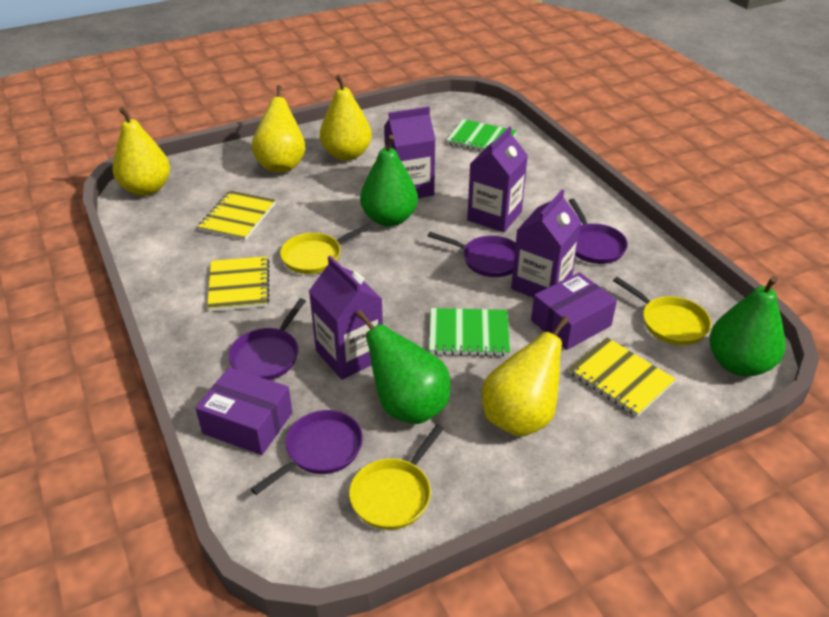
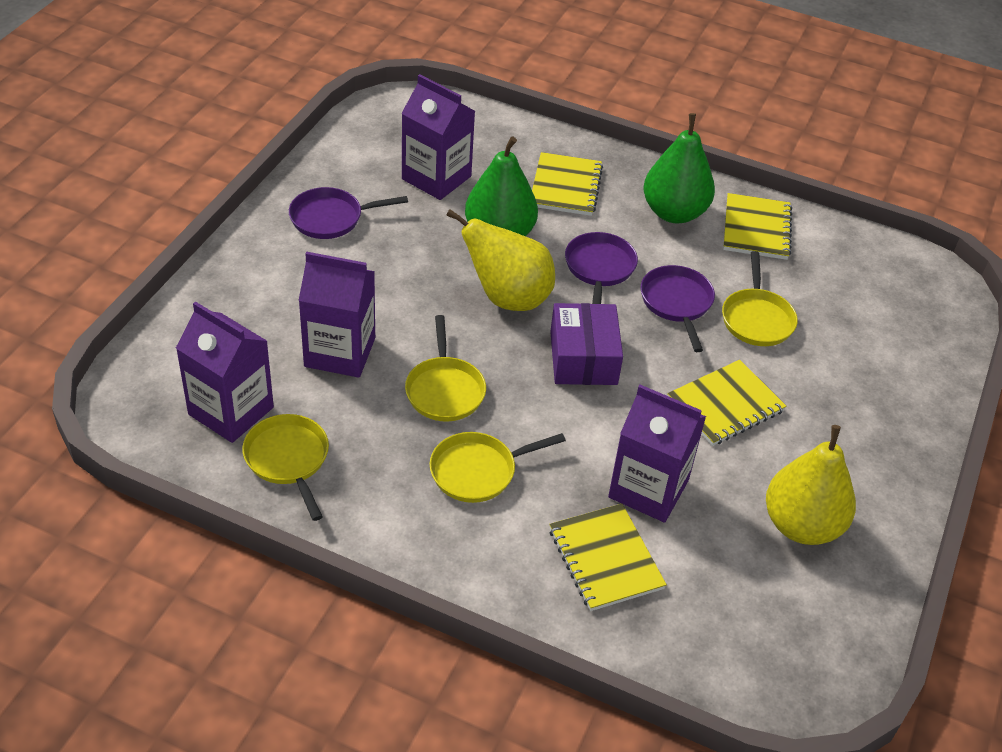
green notebook: 2 -> 0
green pear: 3 -> 2
purple box: 2 -> 1
purple pan: 4 -> 3
yellow notebook: 3 -> 4
yellow pan: 3 -> 4
yellow pear: 4 -> 2

